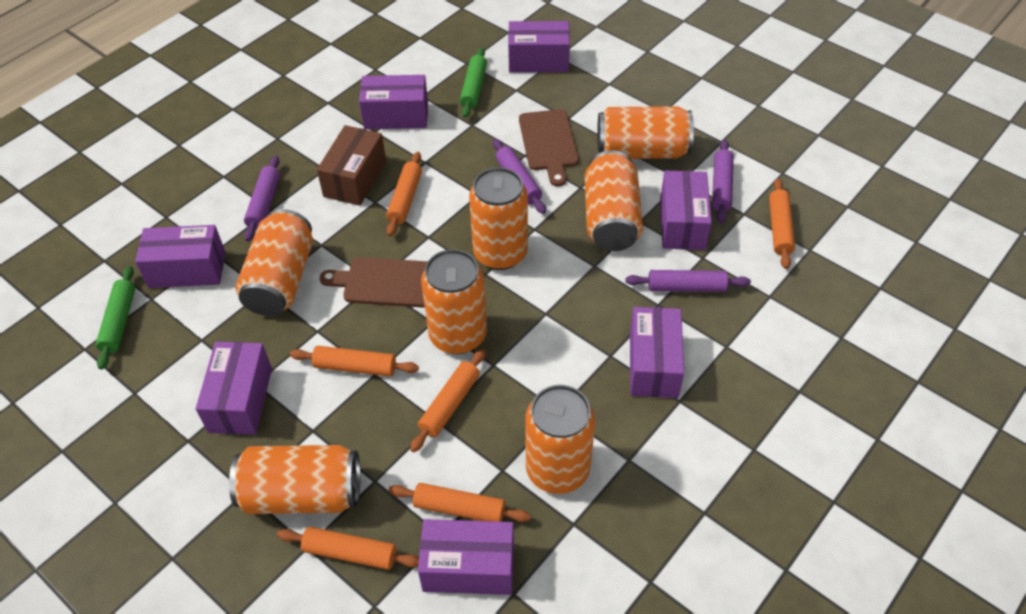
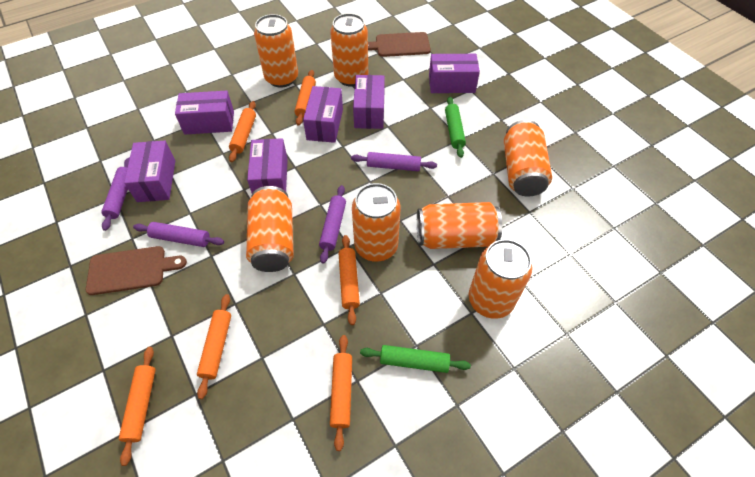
brown box: 1 -> 0
purple box: 7 -> 6

